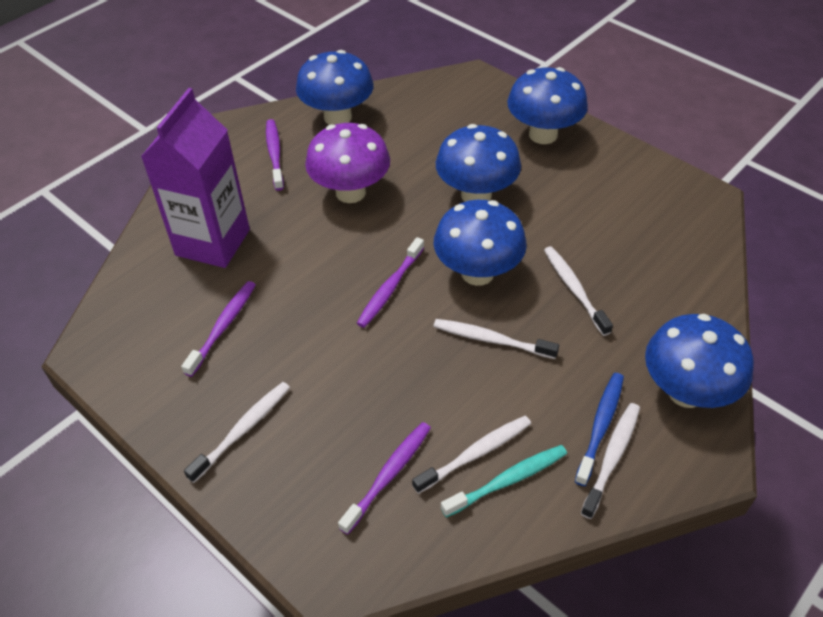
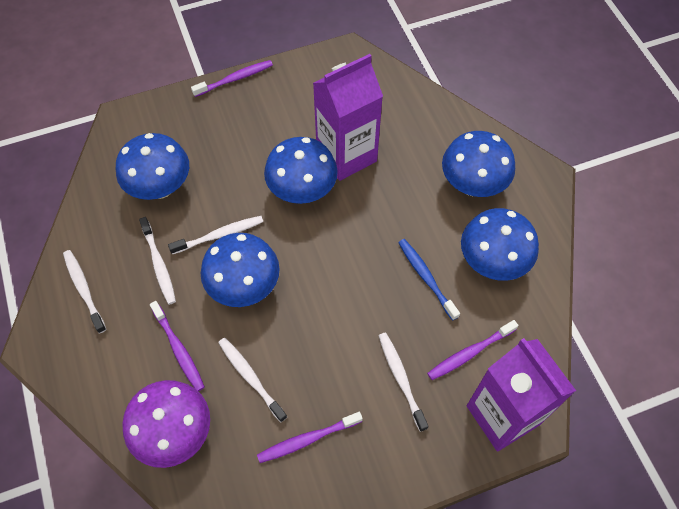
purple carton: 1 -> 2
turquoise toothbrush: 1 -> 0

